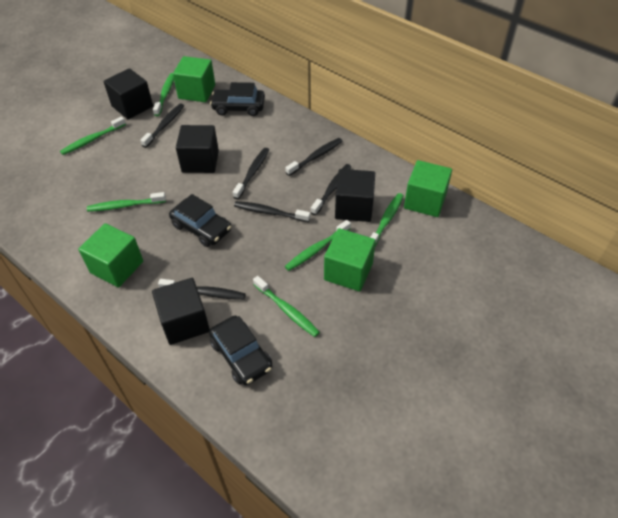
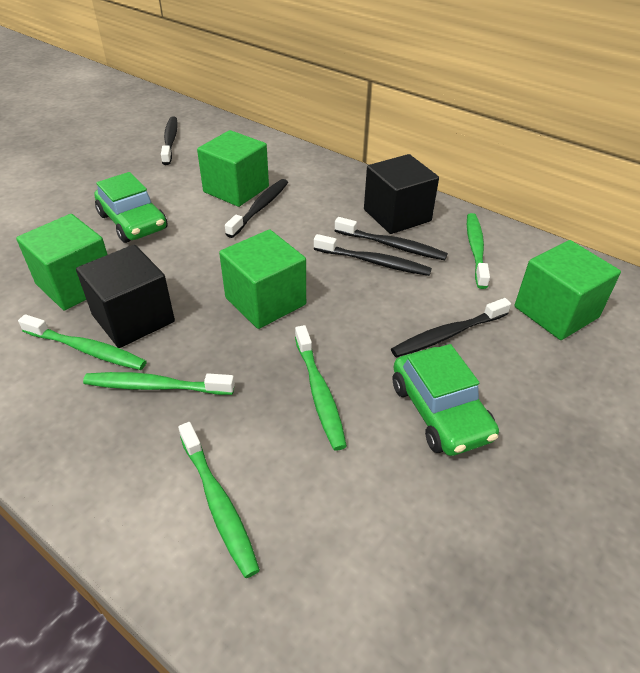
black car: 3 -> 0
black cube: 4 -> 2
black toothbrush: 6 -> 5
green car: 0 -> 2
green toothbrush: 6 -> 5

